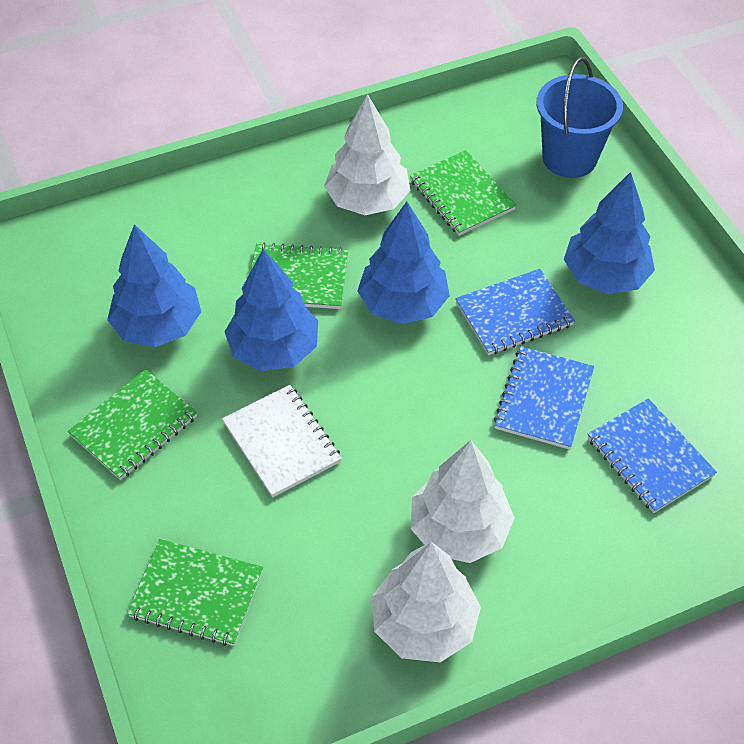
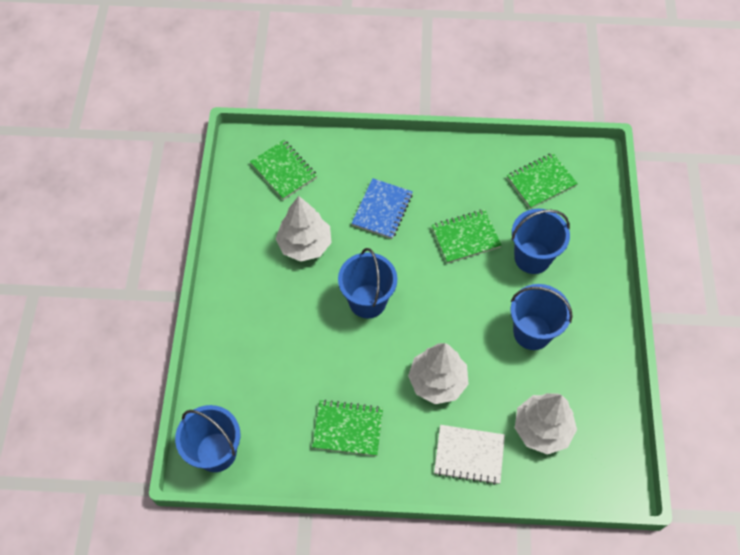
blue bucket: 1 -> 4
blue notebook: 3 -> 1
blue tree: 4 -> 0

